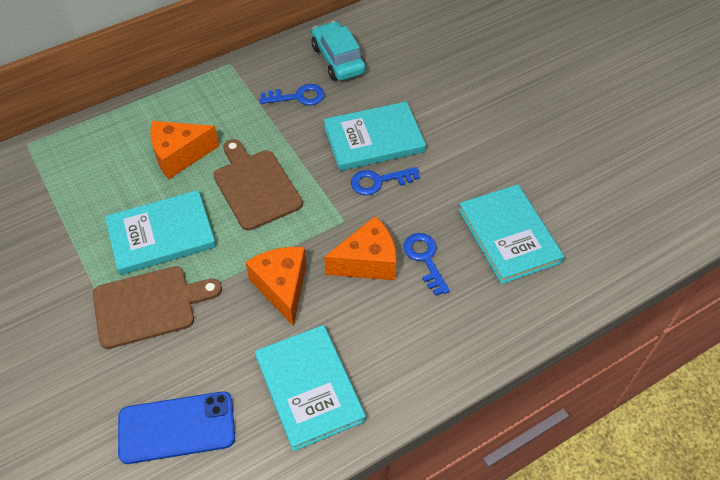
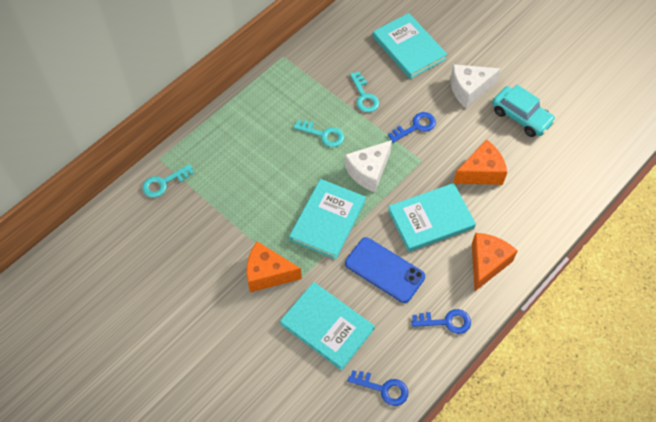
brown cutting board: 2 -> 0
turquoise key: 0 -> 3
white cheese: 0 -> 2

